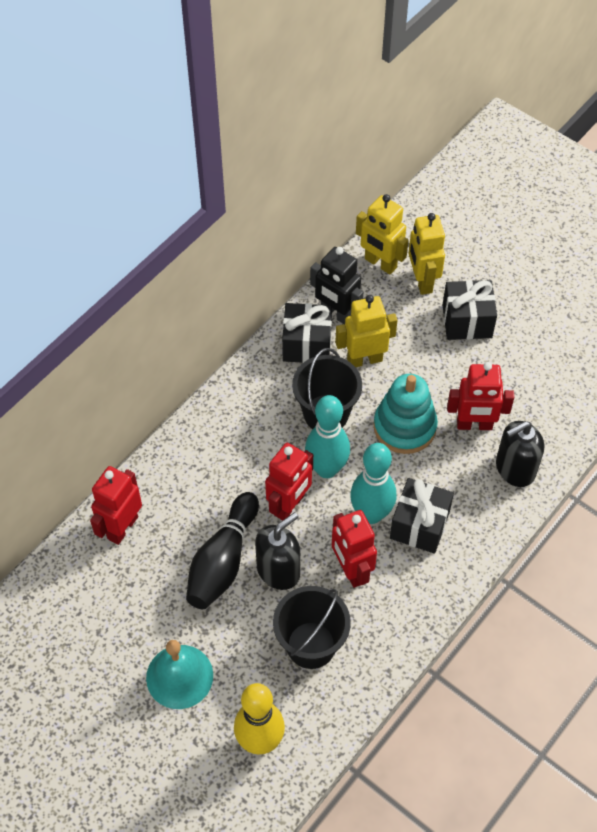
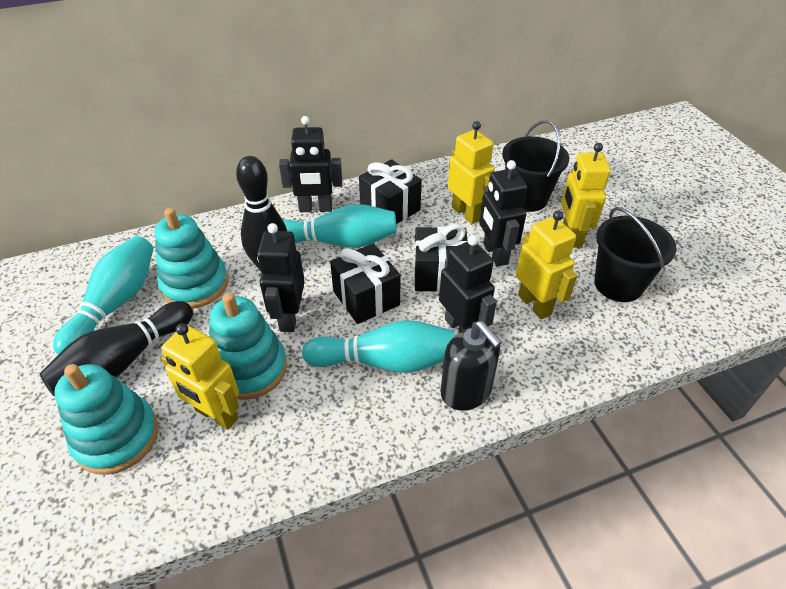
black bowling pin: 1 -> 2
black robot: 1 -> 4
black soap dispenser: 2 -> 1
red robot: 4 -> 0
turquoise bell: 1 -> 0
turquoise bowling pin: 2 -> 3
turquoise stacking toy: 1 -> 3
yellow bowling pin: 1 -> 0
yellow robot: 3 -> 4

